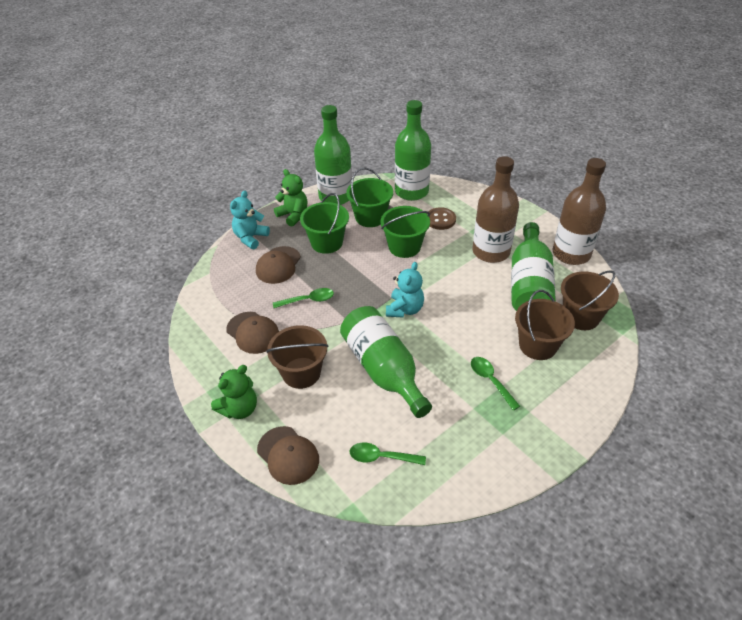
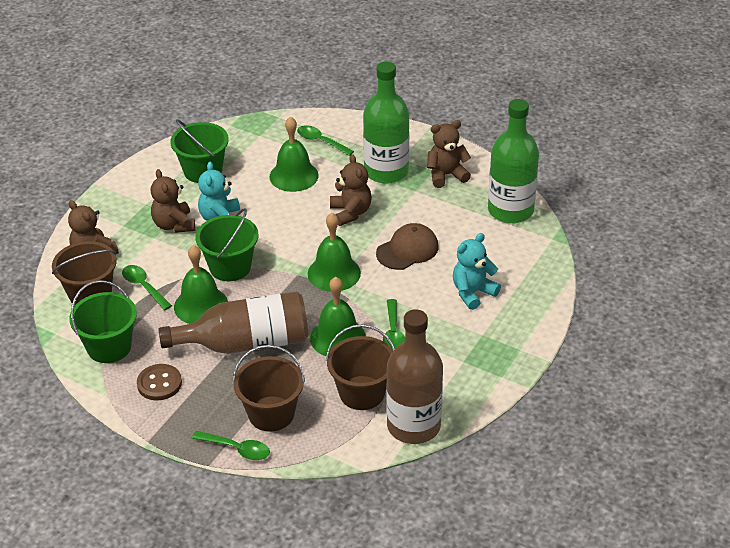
brown cap: 3 -> 1
brown teddy bear: 0 -> 4
green bell: 0 -> 4
green bottle: 4 -> 2
green spoon: 3 -> 4
green teddy bear: 2 -> 0

